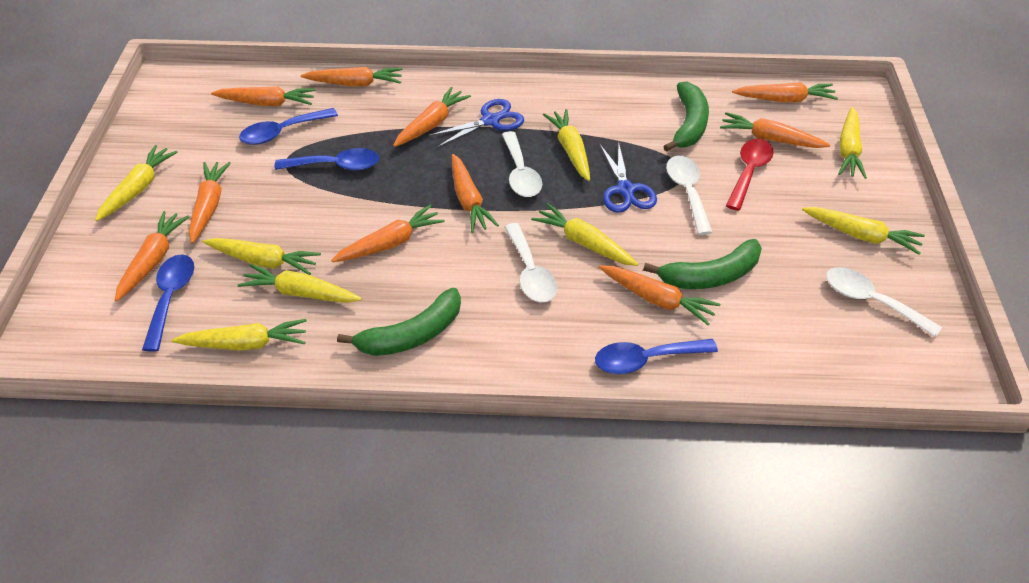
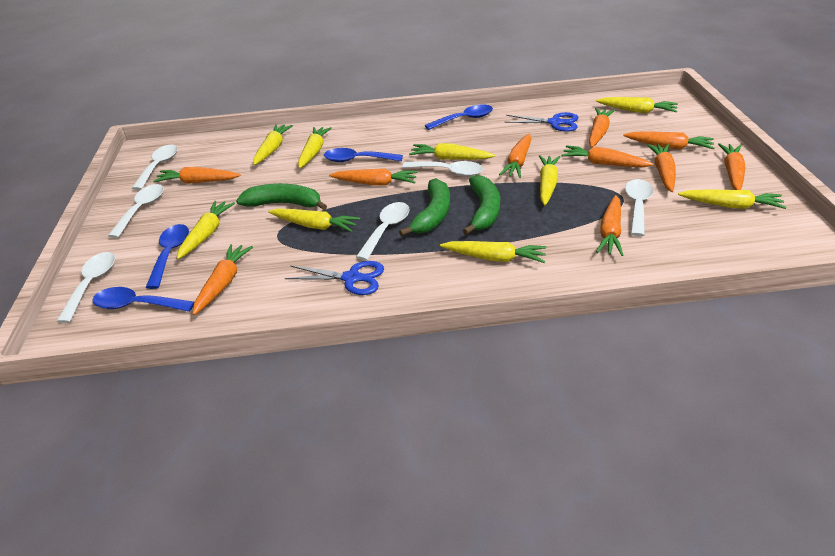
red spoon: 1 -> 0
white spoon: 4 -> 6
yellow carrot: 8 -> 9

